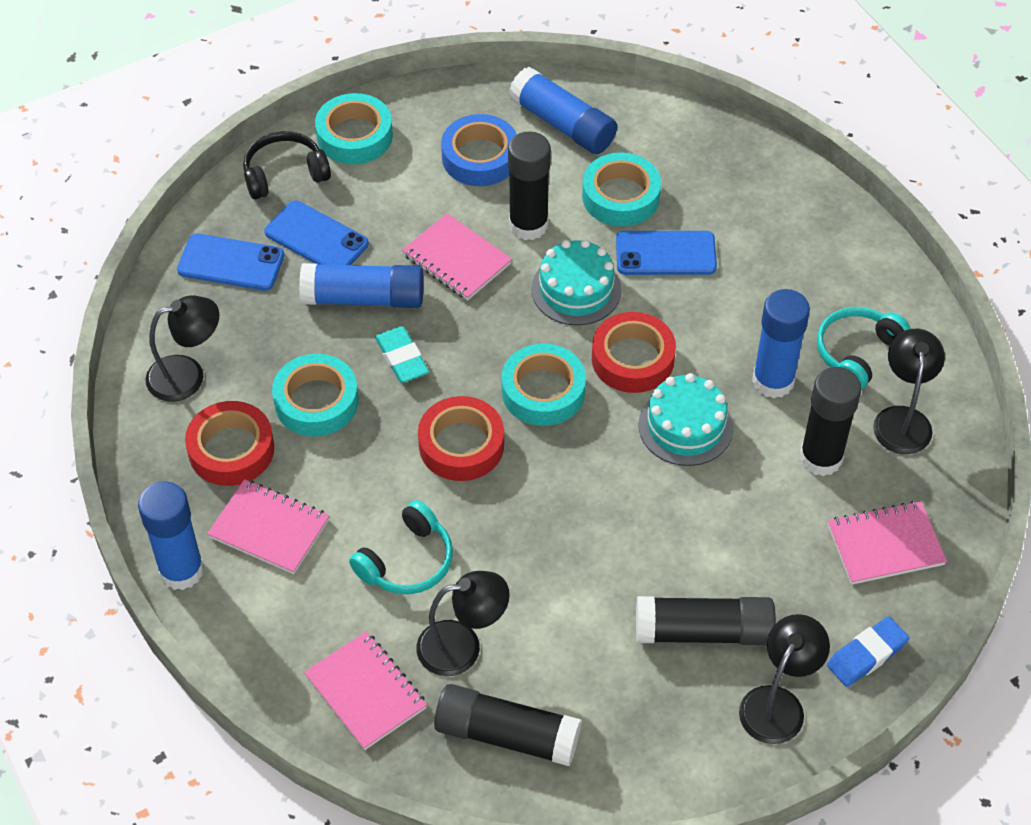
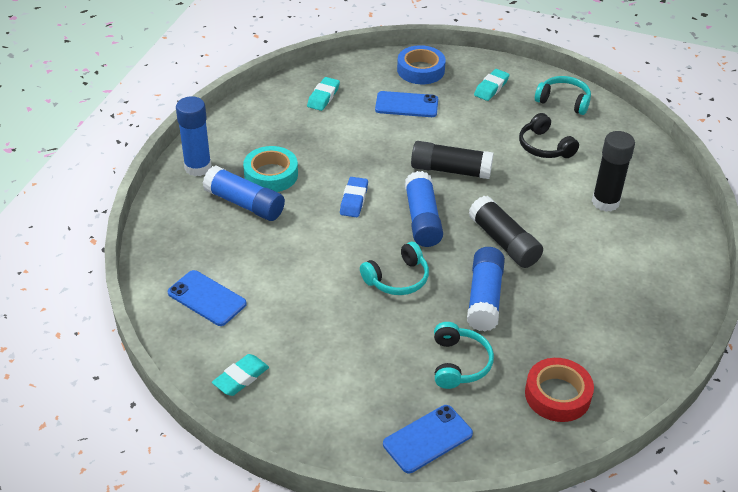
black glue stick: 4 -> 3
black lamp: 4 -> 0
pink notebook: 4 -> 0
red tape: 3 -> 1
turquoise cake: 2 -> 0
turquoise eraser: 1 -> 3
turquoise headphones: 2 -> 3
turquoise tape: 4 -> 1

